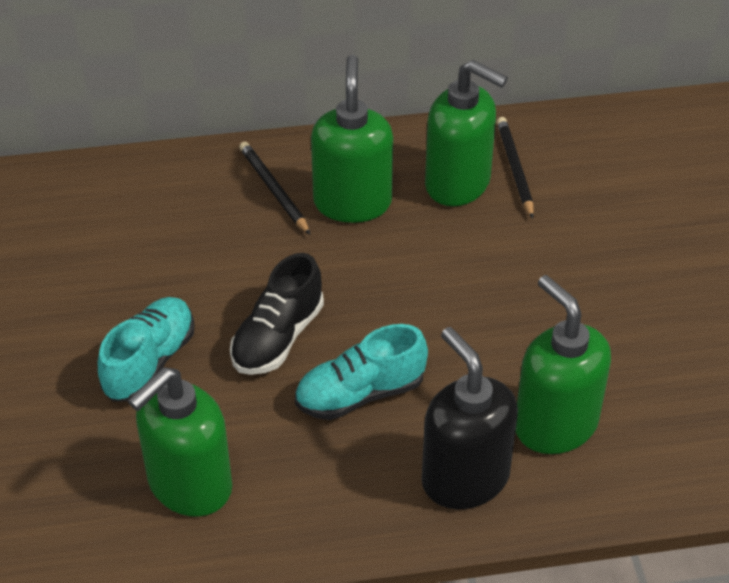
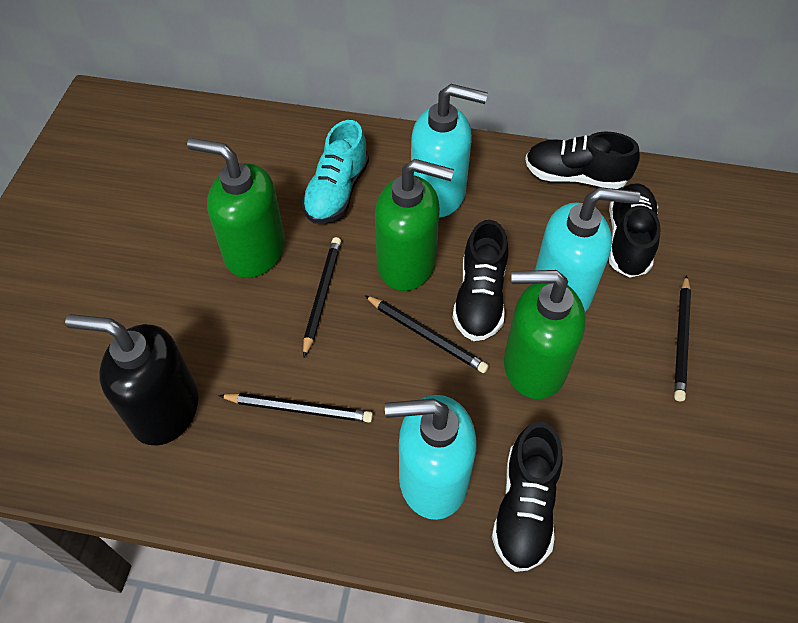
black pencil: 2 -> 4
black shoe: 1 -> 4
green soap dispenser: 4 -> 3
turquoise shoe: 2 -> 1
turquoise soap dispenser: 0 -> 3

